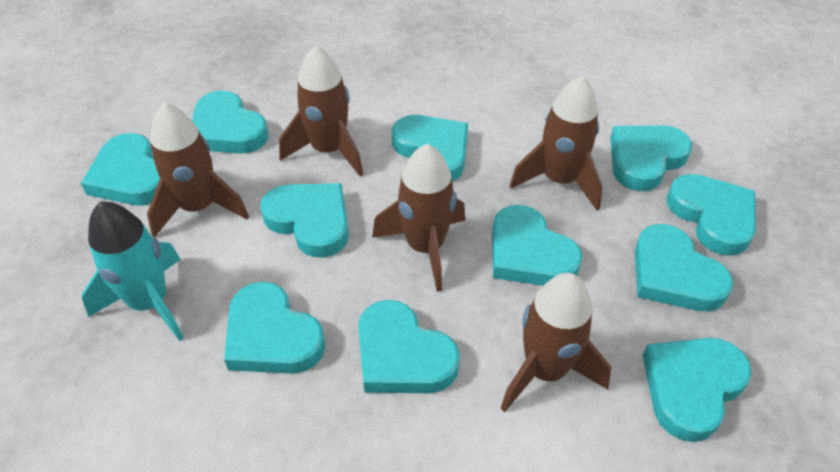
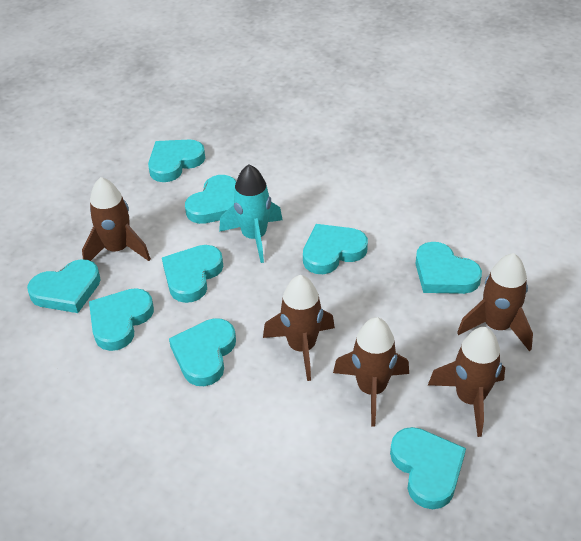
turquoise heart: 11 -> 9

